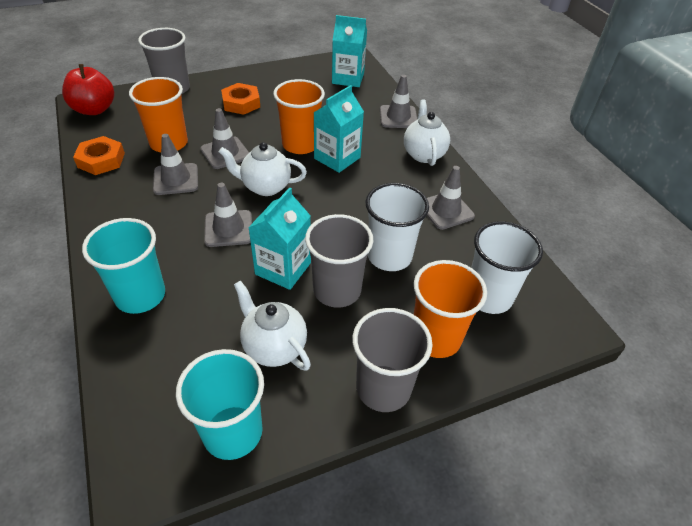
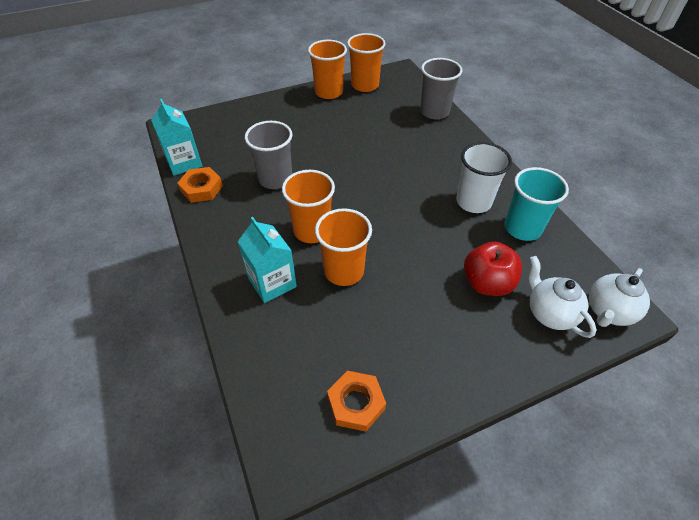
grey cup: 3 -> 2
grey traffic cone: 5 -> 0
orange cup: 3 -> 4
turquoise carton: 3 -> 2
turquoise cup: 2 -> 1
white cup: 2 -> 1
white teapot: 3 -> 2

